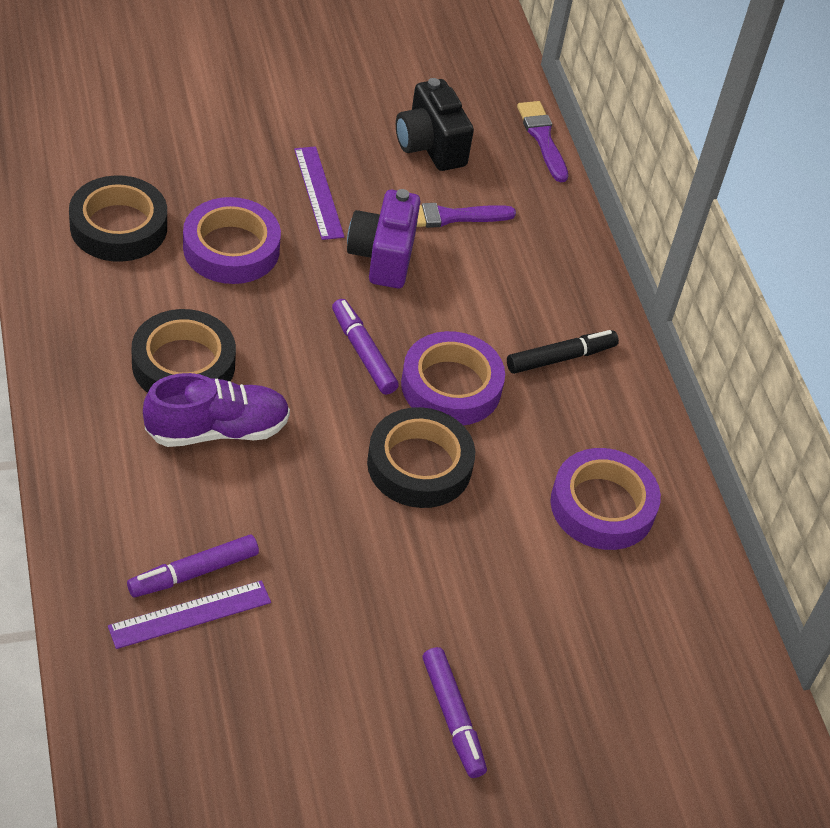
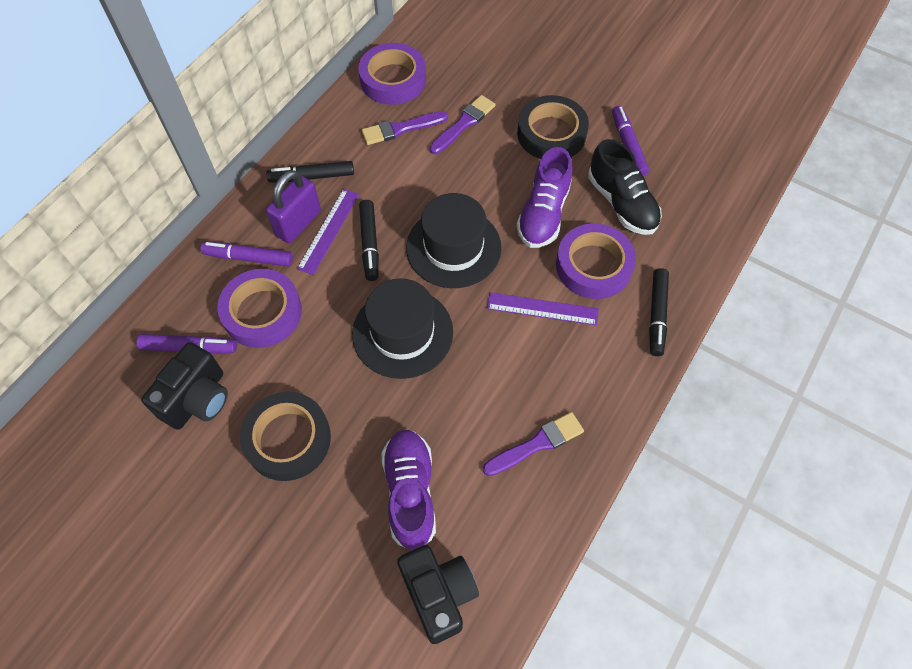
black camera: 1 -> 2
black hat: 0 -> 2
black marker: 1 -> 3
black shoe: 0 -> 1
black tape: 3 -> 2
purple brush: 2 -> 3
purple camera: 1 -> 0
purple padlock: 0 -> 1
purple shoe: 1 -> 2

